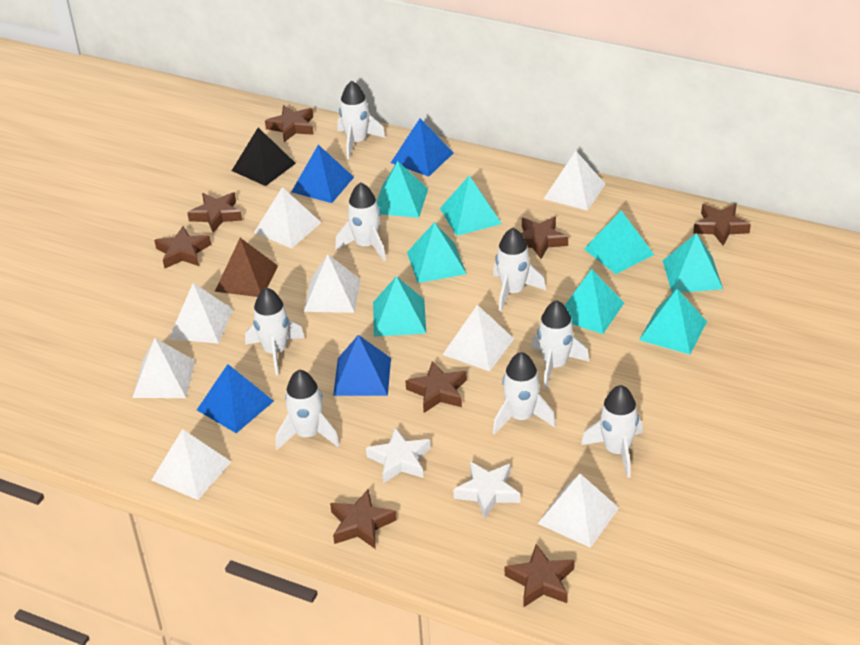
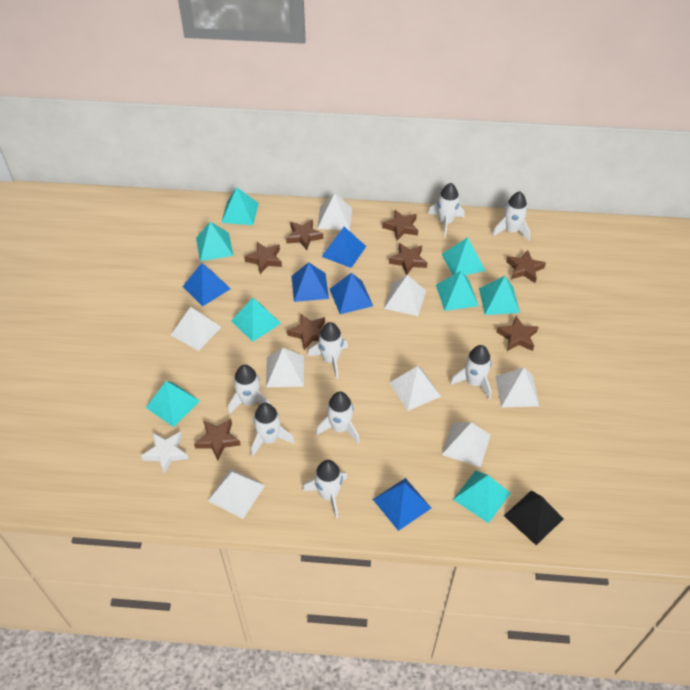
blue pyramid: 4 -> 5
brown pyramid: 1 -> 0
white star: 2 -> 1

